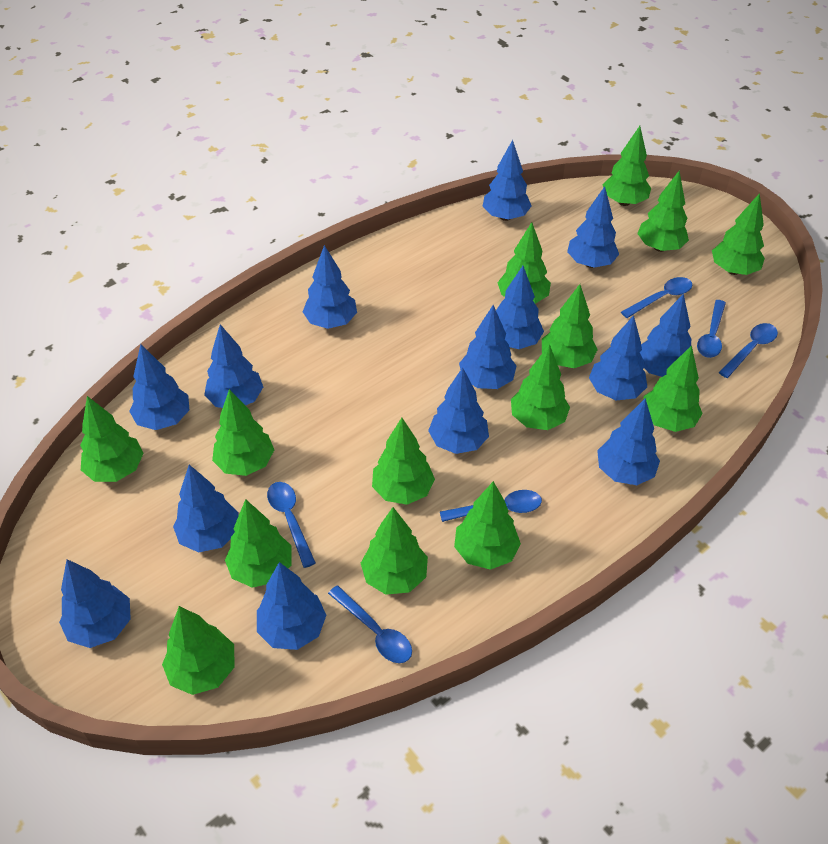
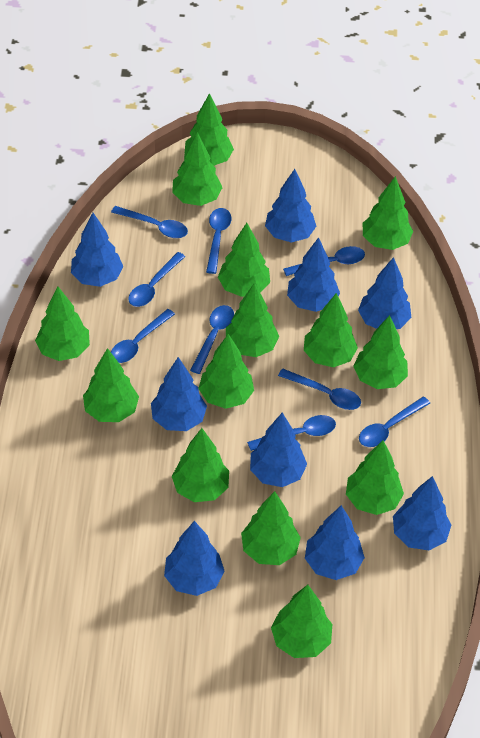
blue spoon: 6 -> 9
blue tree: 14 -> 9

